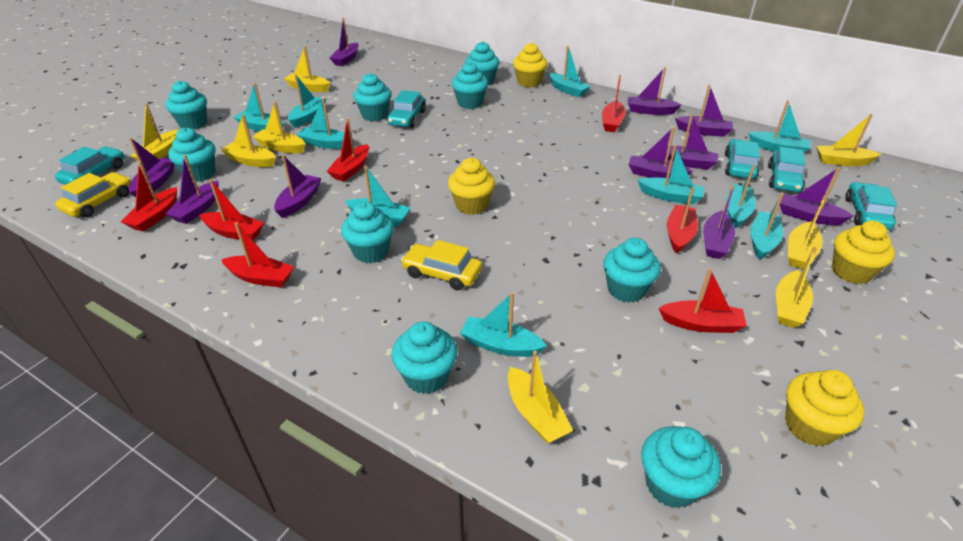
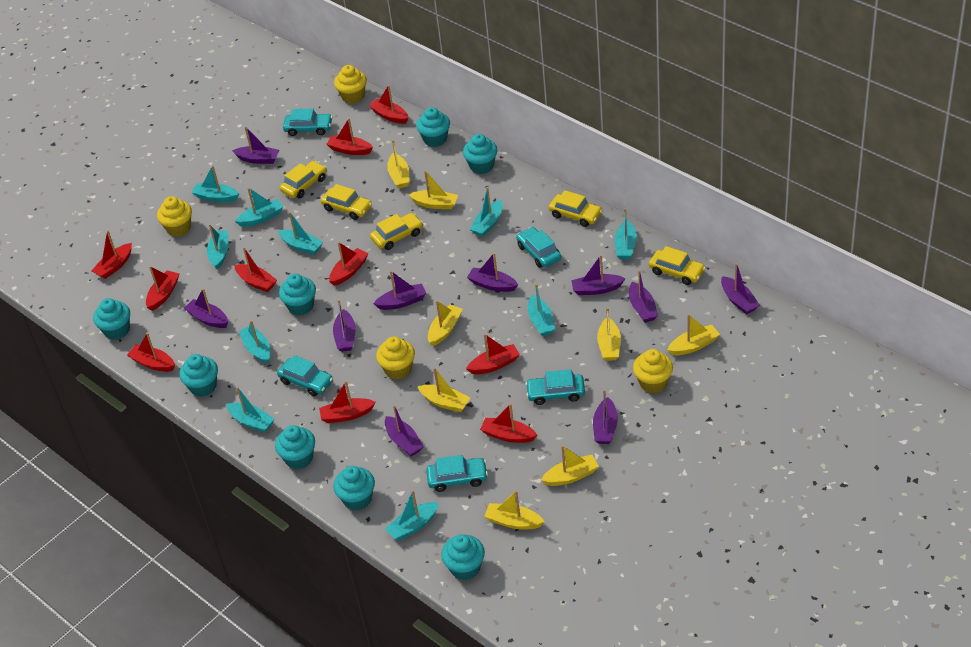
red boat: 7 -> 10
turquoise cupcake: 9 -> 8
yellow car: 2 -> 5

